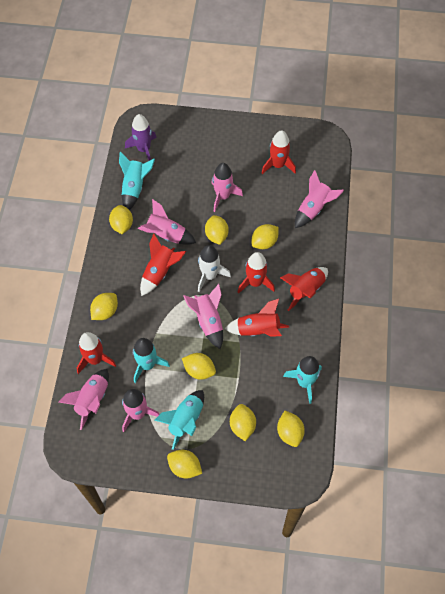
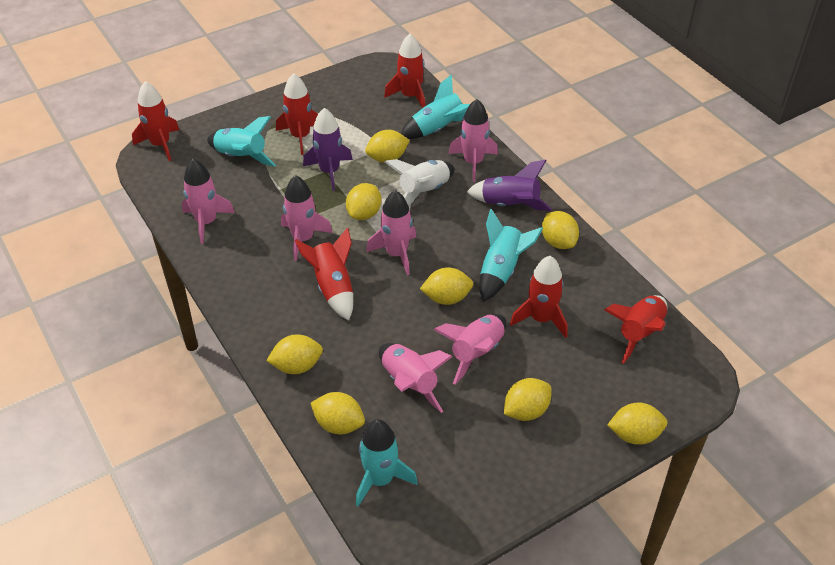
purple rocket: 1 -> 2

